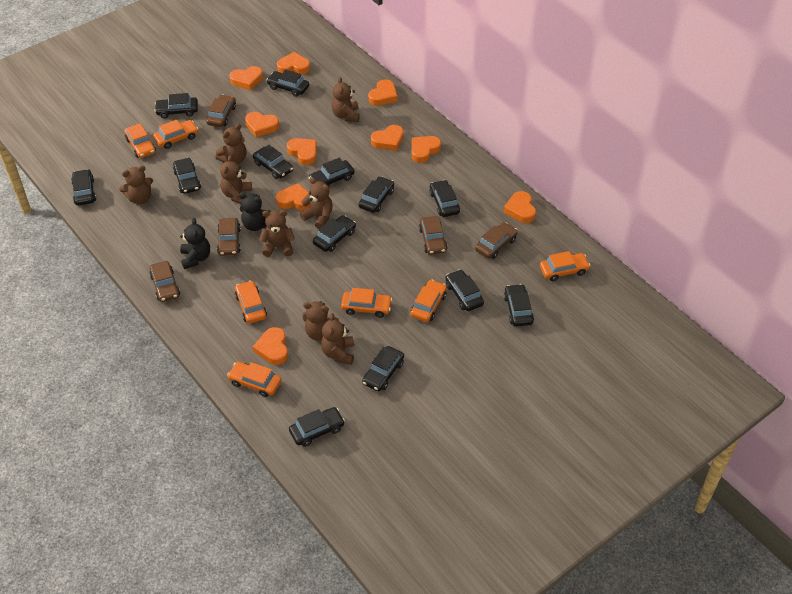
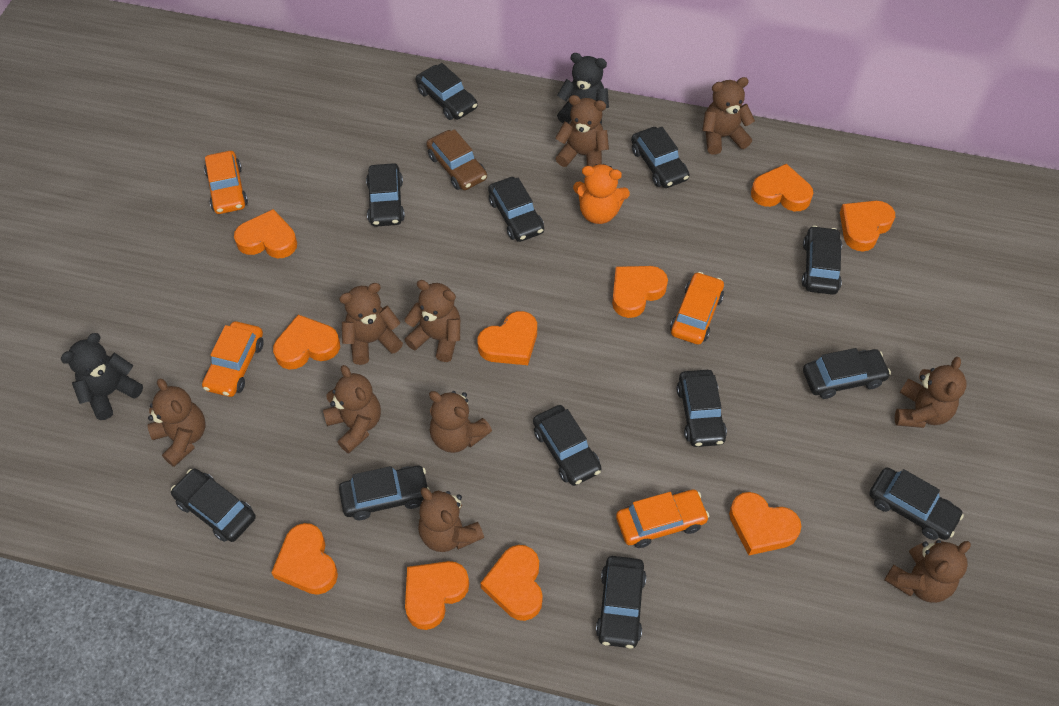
black car: 13 -> 12
brown car: 5 -> 1
brown teddy bear: 8 -> 10
orange car: 7 -> 4
orange teddy bear: 0 -> 1

